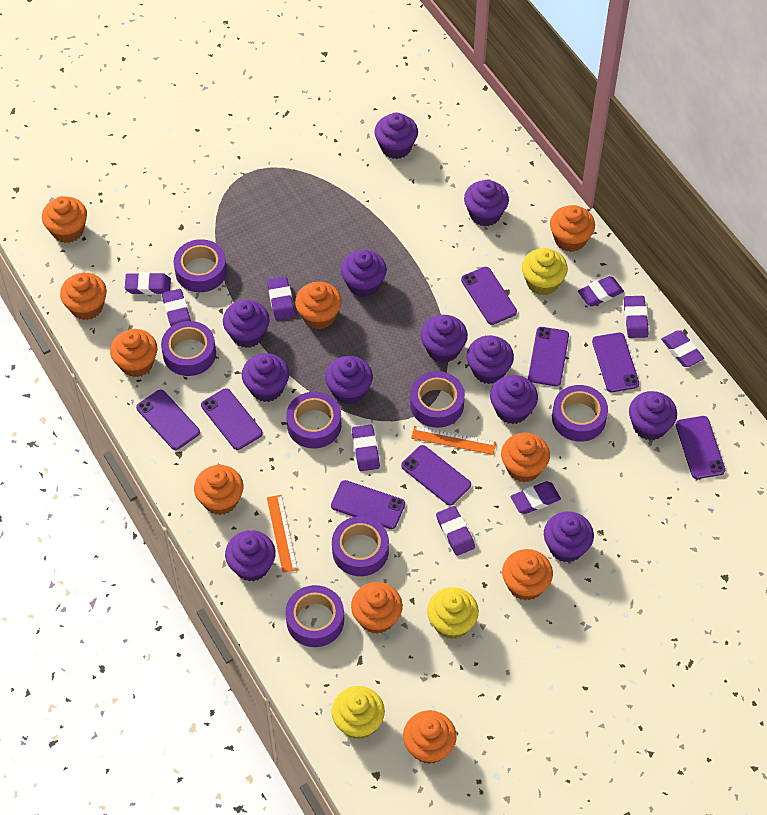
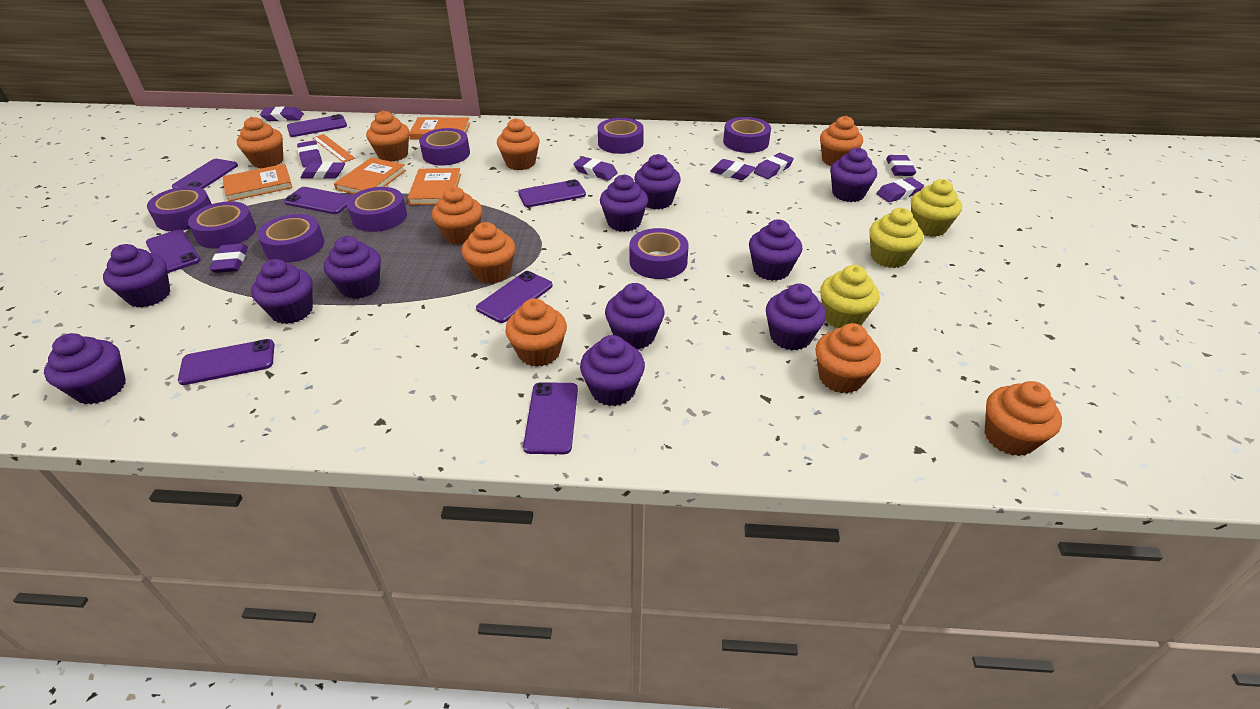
orange book: 0 -> 4
orange cupcake: 10 -> 9
orange ruler: 2 -> 1
purple cupcake: 12 -> 11
purple tape: 7 -> 8

